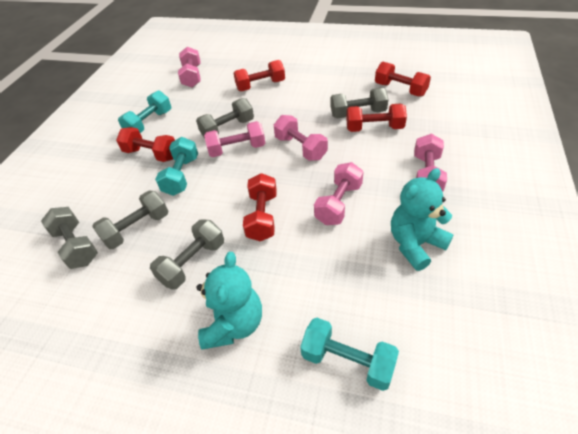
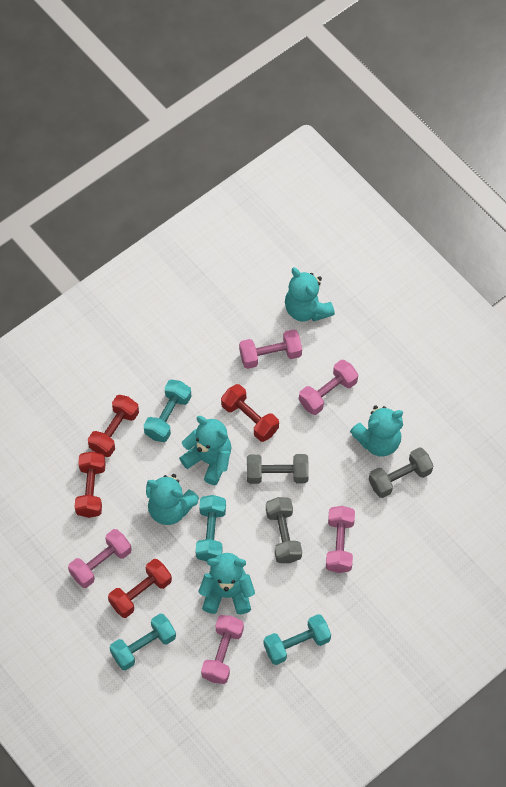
grey dumbbell: 5 -> 3
red dumbbell: 5 -> 4
turquoise dumbbell: 3 -> 4
turquoise teddy bear: 2 -> 5

